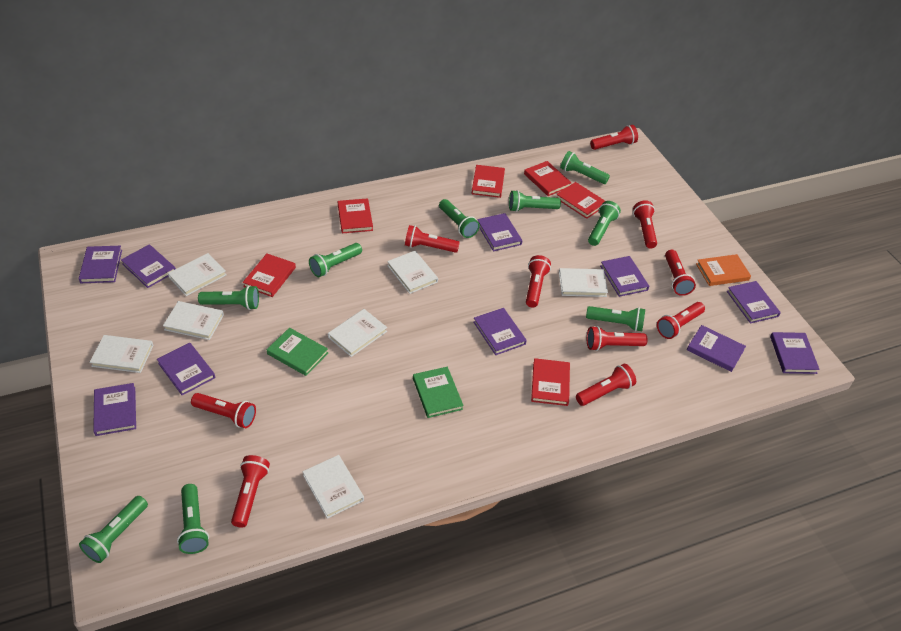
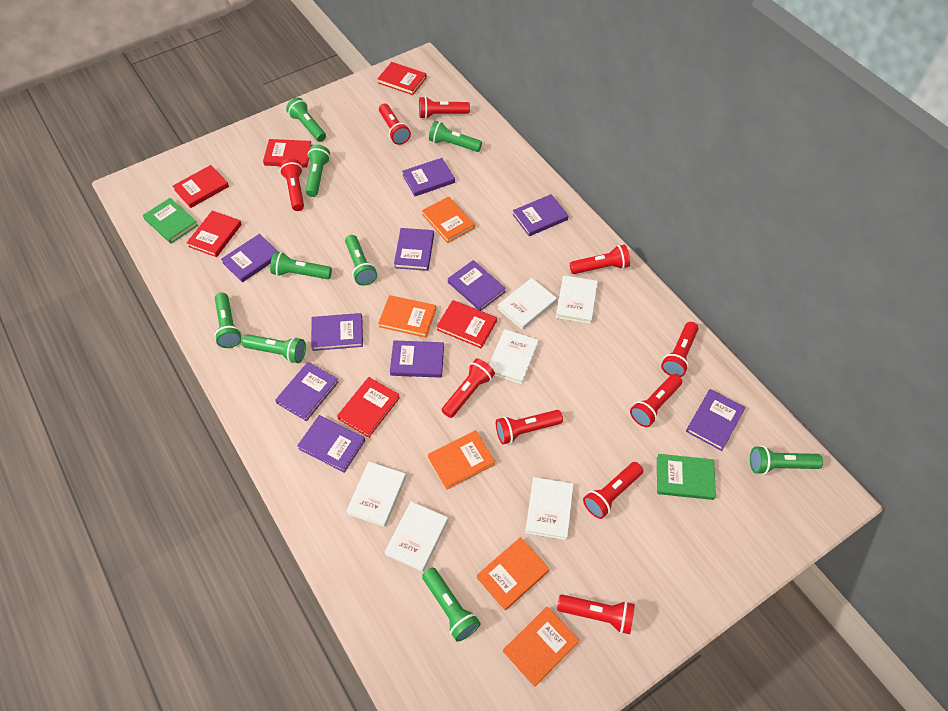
orange book: 1 -> 5
white book: 7 -> 6

